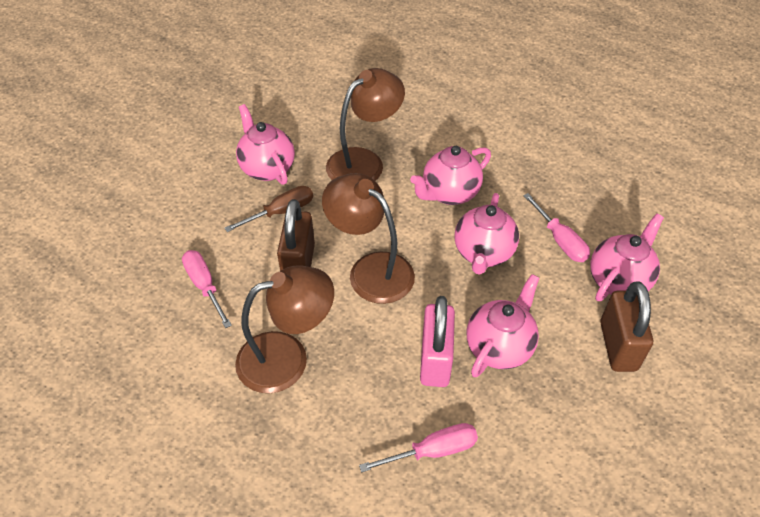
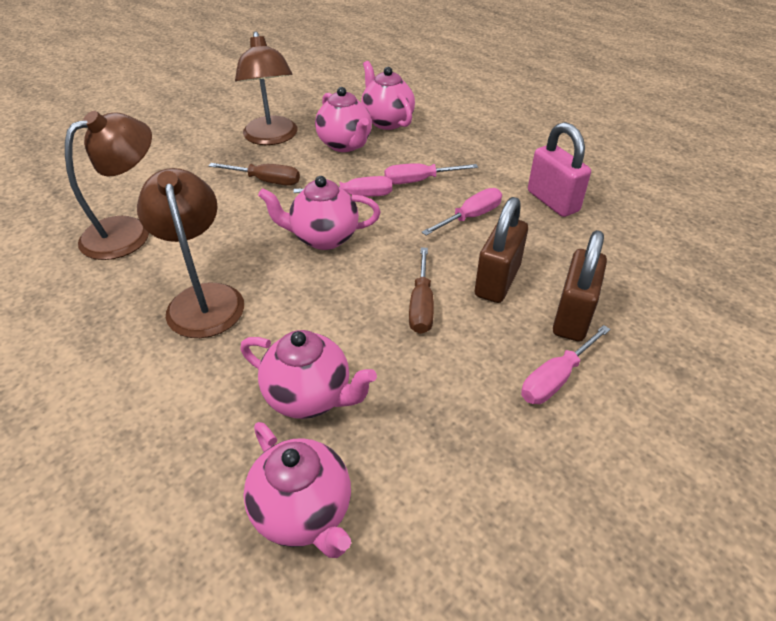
brown screwdriver: 1 -> 2
pink screwdriver: 3 -> 4

